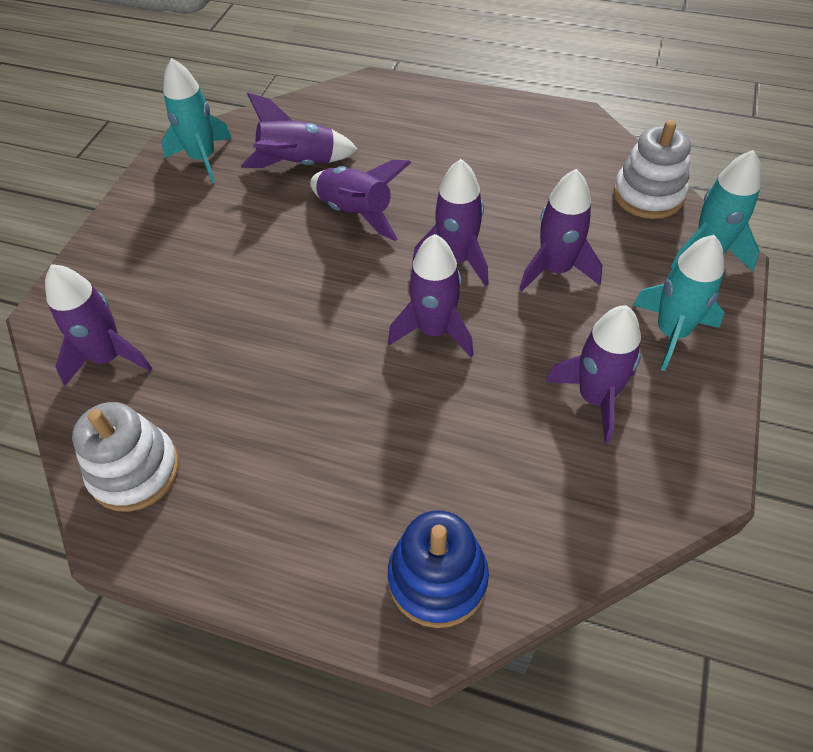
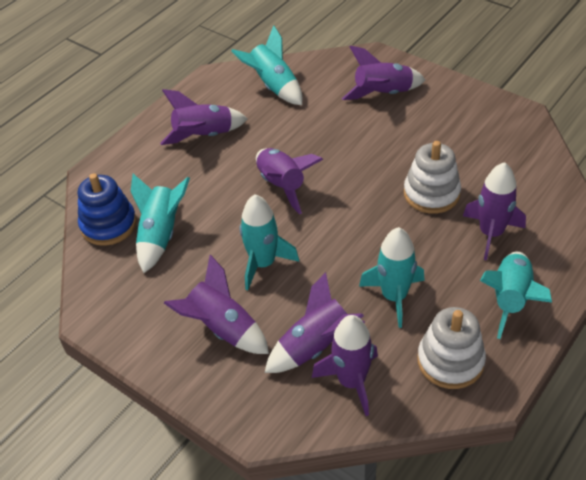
turquoise rocket: 3 -> 5

